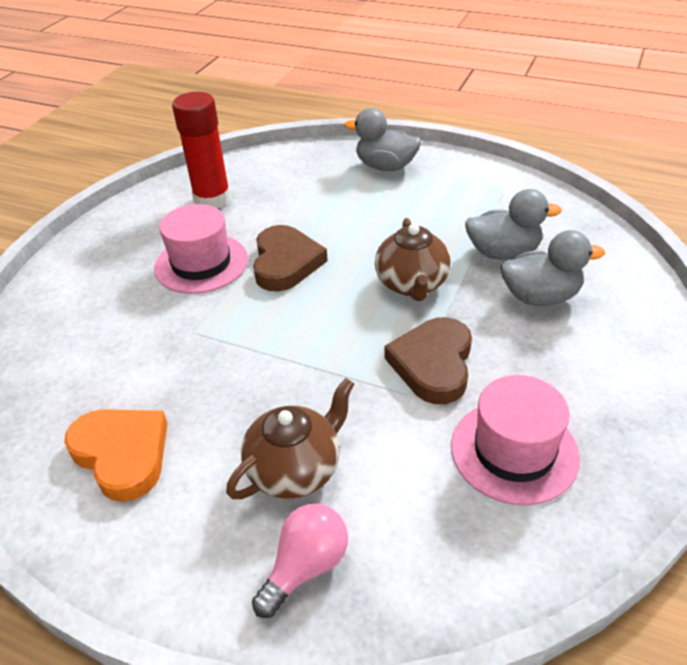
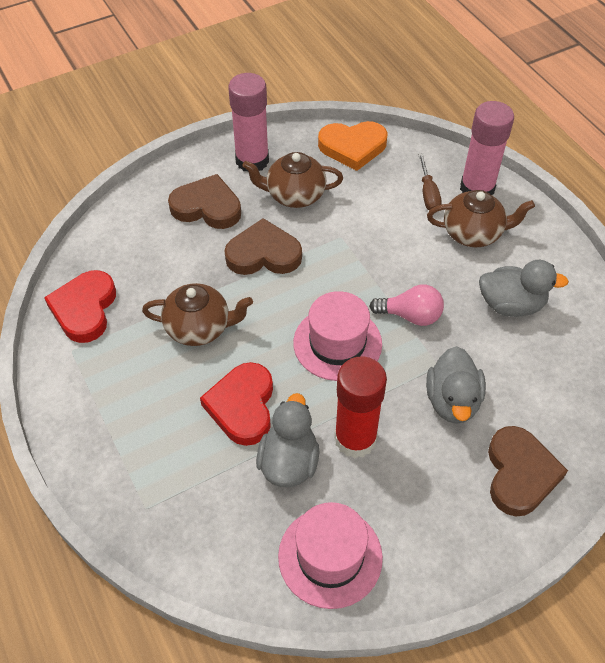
brown heart: 2 -> 3
brown screwdriver: 0 -> 1
brown teapot: 2 -> 3
pink glue stick: 0 -> 2
red heart: 0 -> 2

